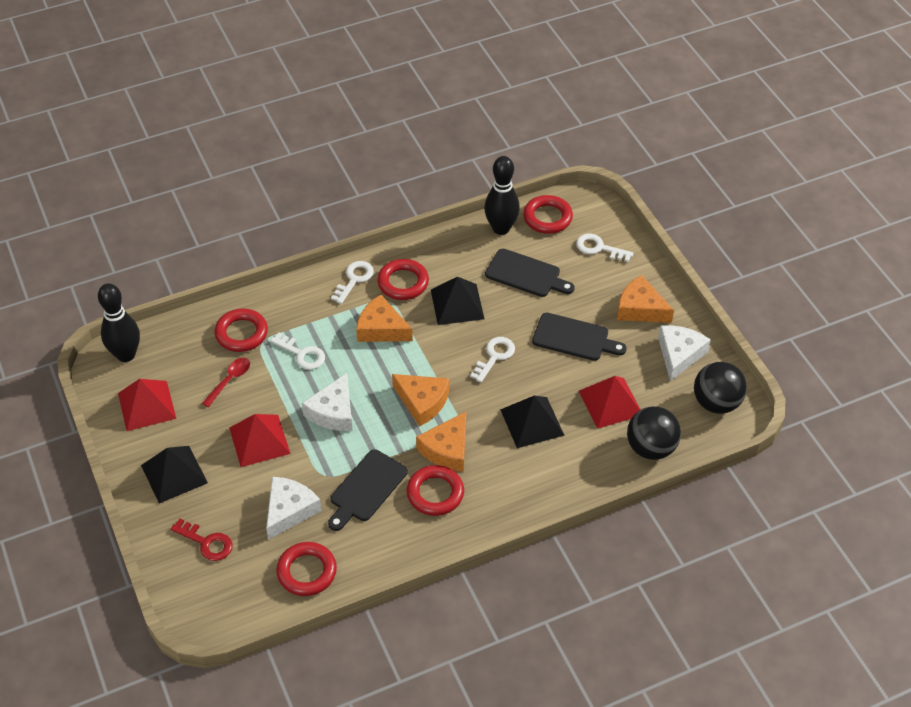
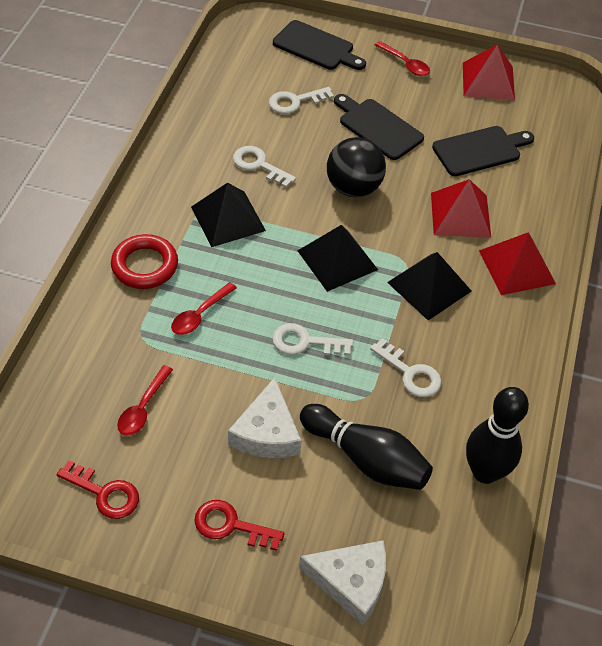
black ball: 2 -> 1
orange cheese: 4 -> 0
red key: 1 -> 2
red ring: 5 -> 1
red spoon: 1 -> 3
white cheese: 3 -> 2

